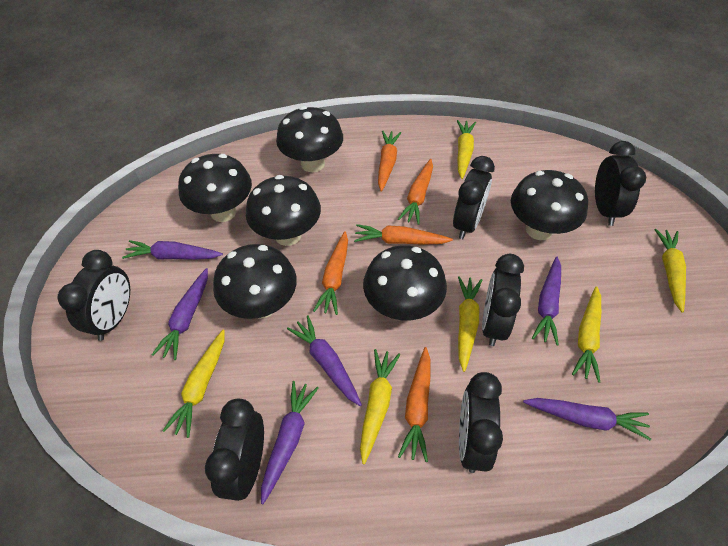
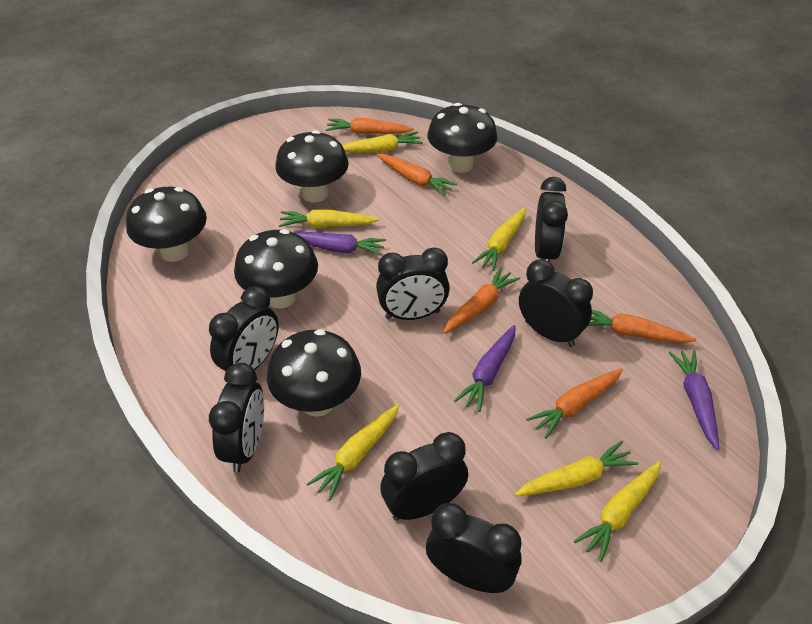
black clock: 6 -> 7
black mushroom: 6 -> 5
purple carrot: 6 -> 3

